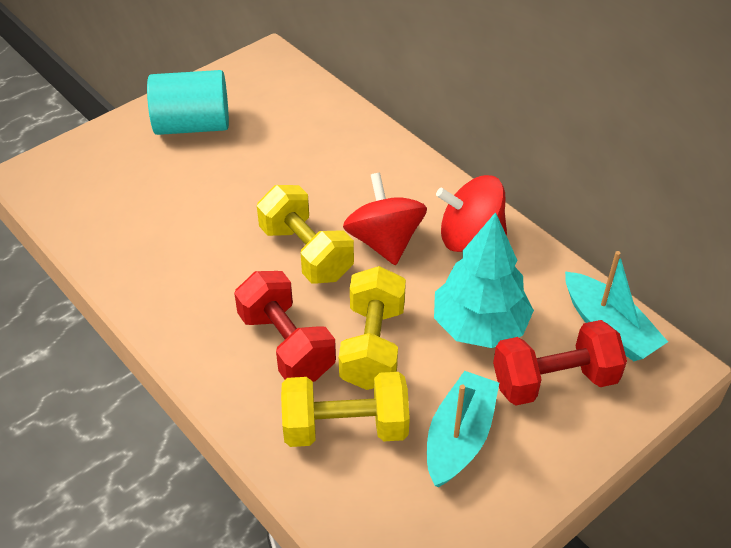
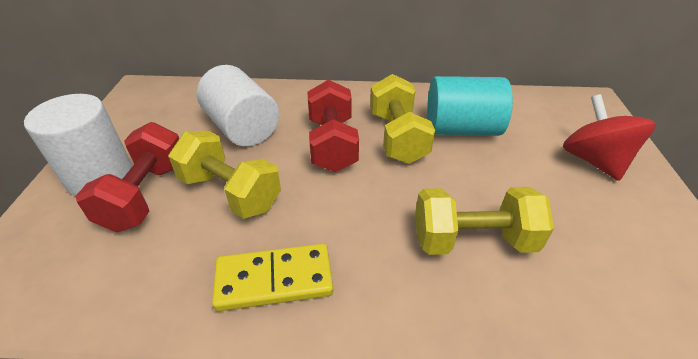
red spinning top: 2 -> 1
turquoise boat: 2 -> 0
turquoise tree: 1 -> 0
white cylinder: 0 -> 2
yellow domino: 0 -> 1

